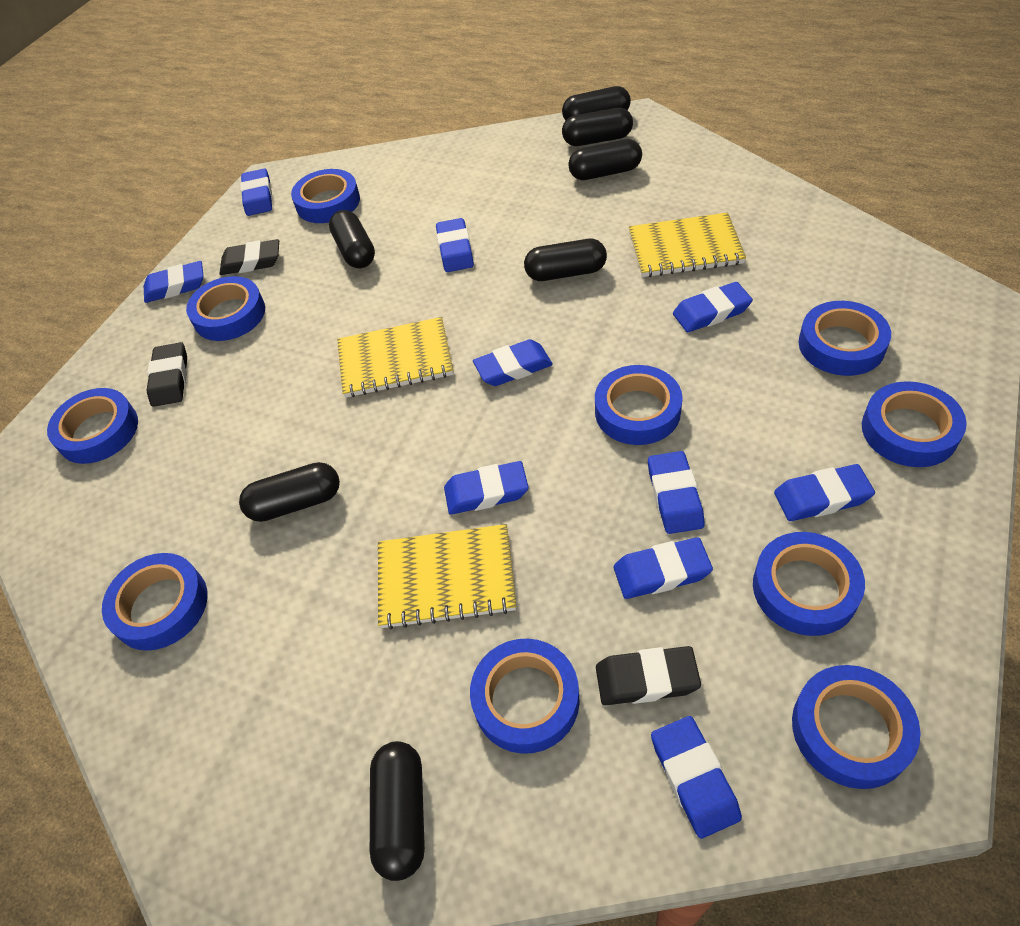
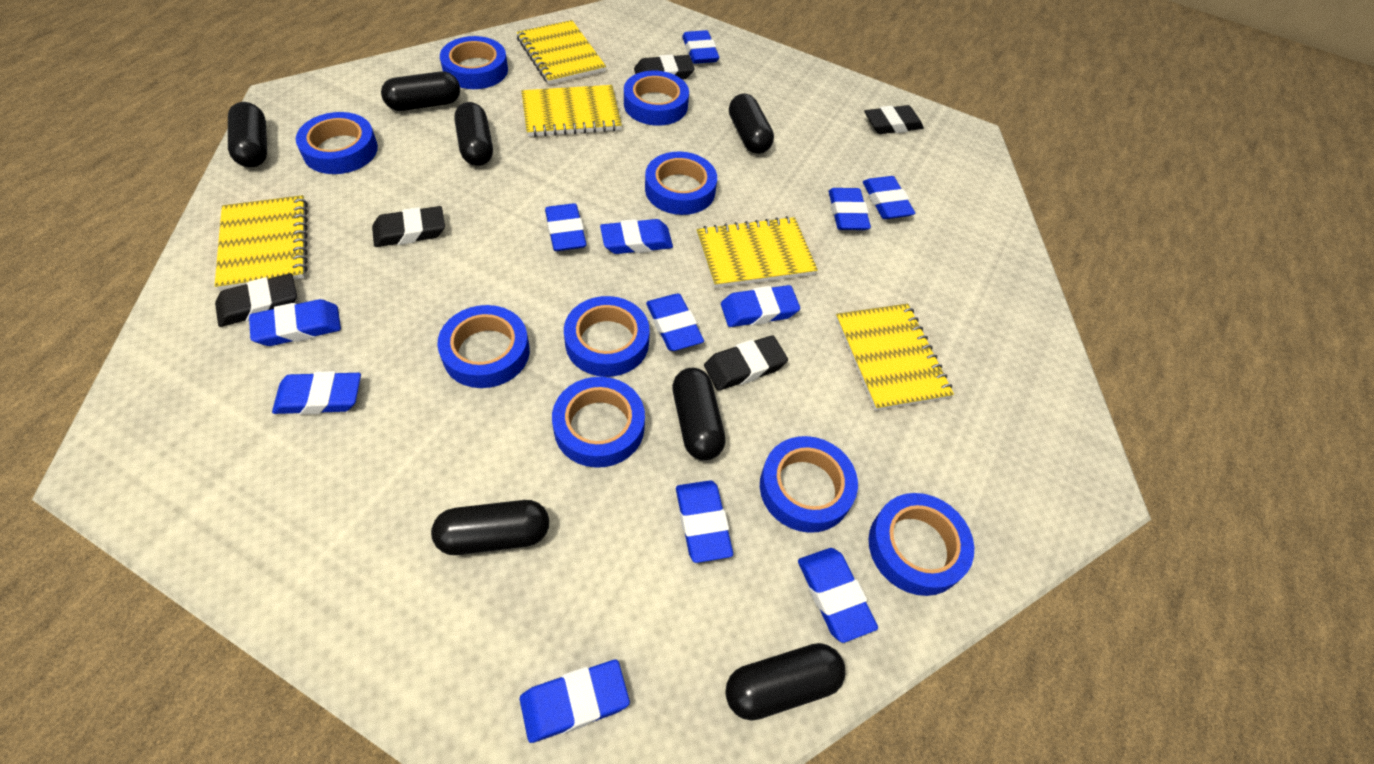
black eraser: 3 -> 5
blue eraser: 10 -> 12
blue tape: 10 -> 9
yellow notebook: 3 -> 5

